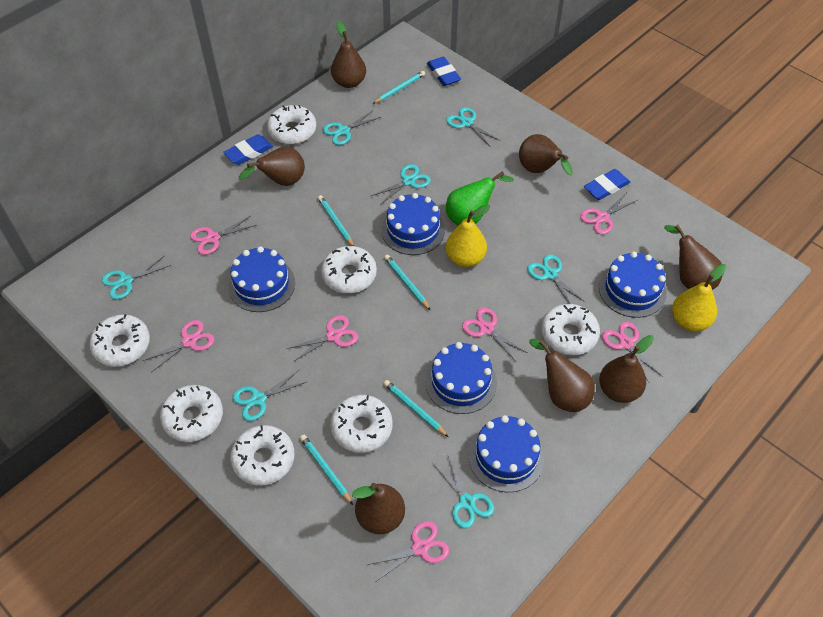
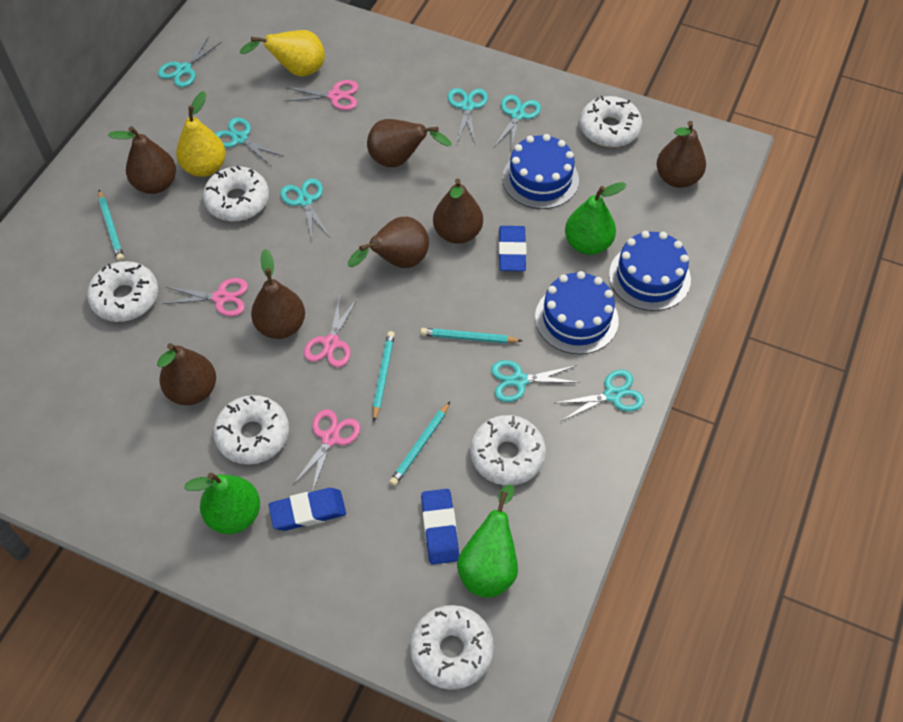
blue cake: 5 -> 3
green pear: 1 -> 3
pink scissors: 7 -> 4
turquoise pencil: 5 -> 4
white donut: 7 -> 6

